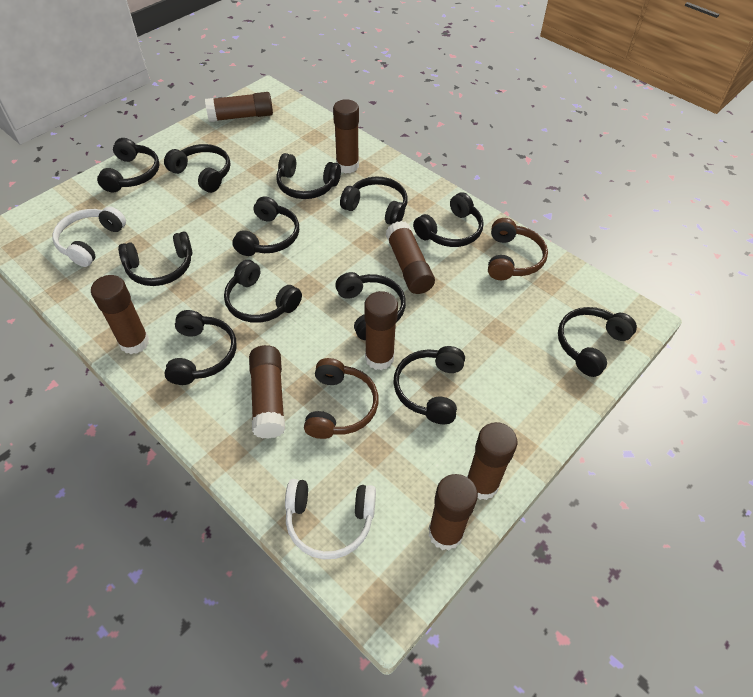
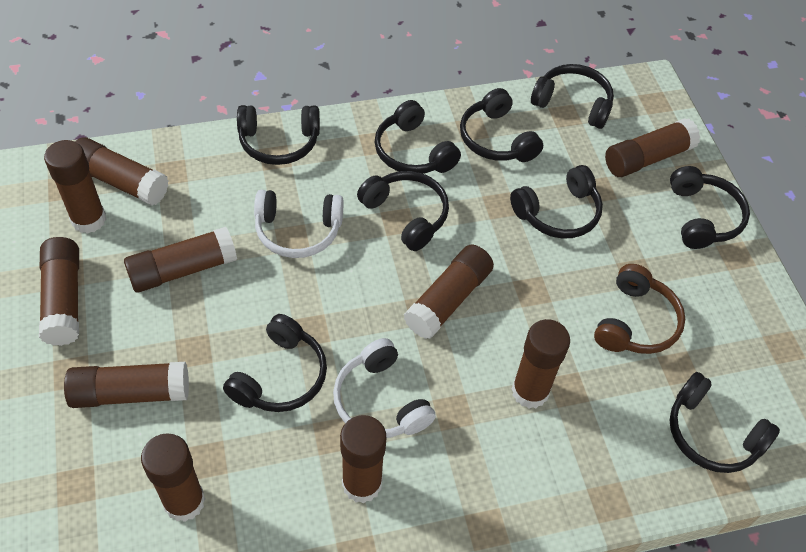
black headphones: 12 -> 9
brown glue stick: 8 -> 10
brown headphones: 2 -> 1

